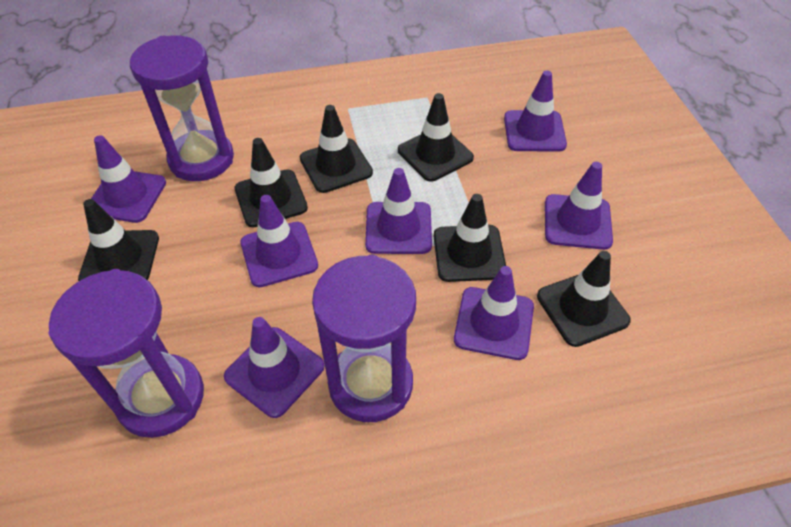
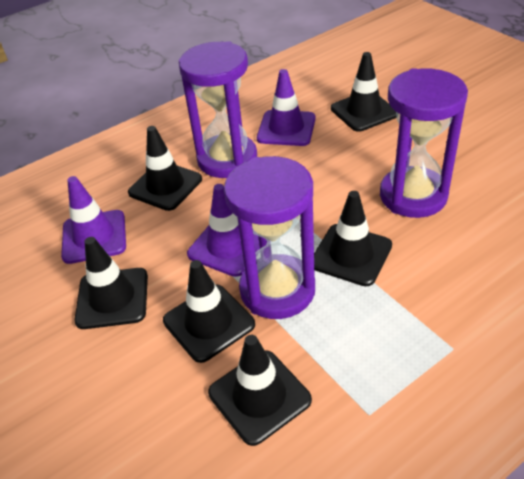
purple traffic cone: 7 -> 3

